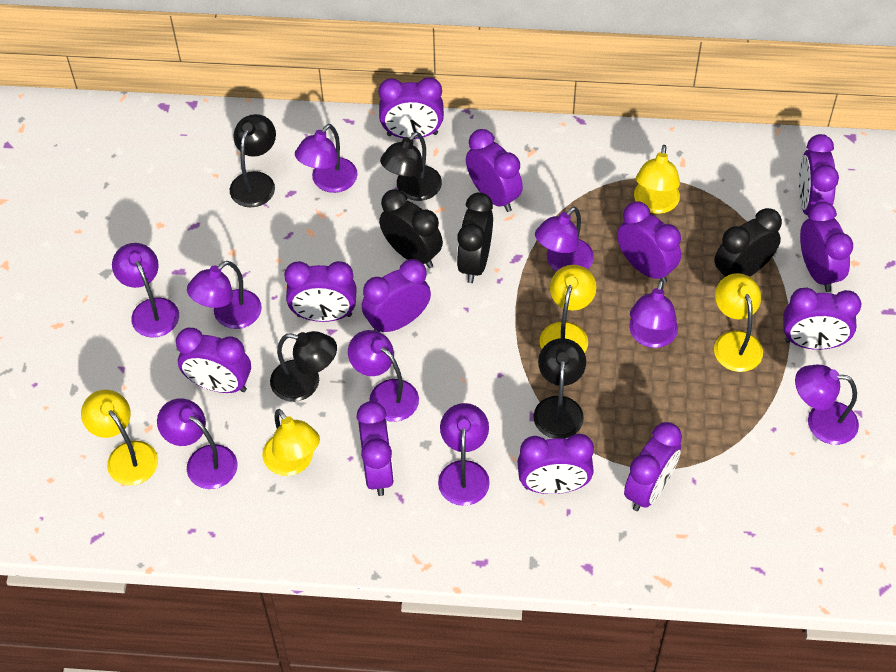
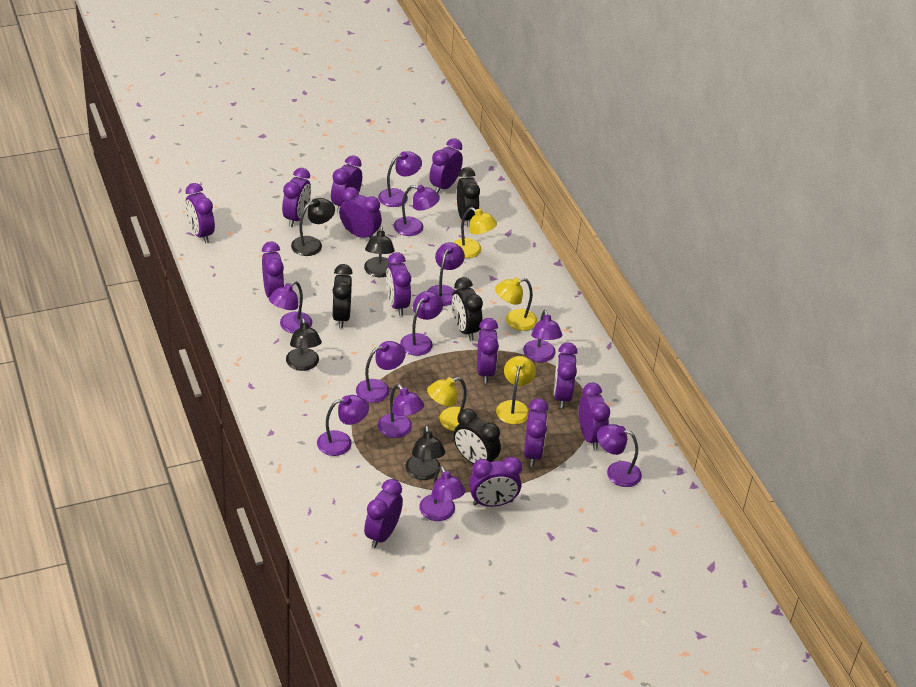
black clock: 3 -> 4
purple clock: 12 -> 13
purple lamp: 9 -> 11
yellow lamp: 5 -> 4

